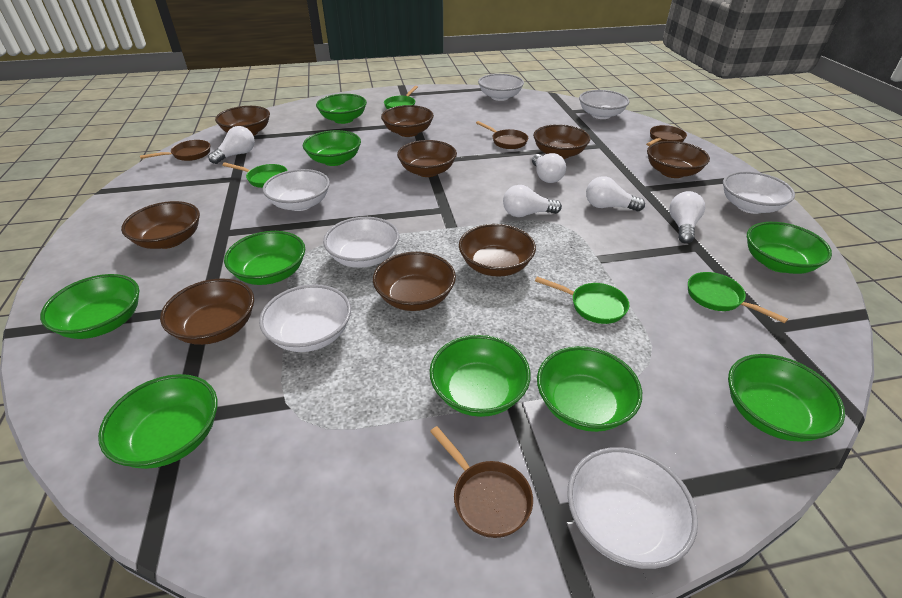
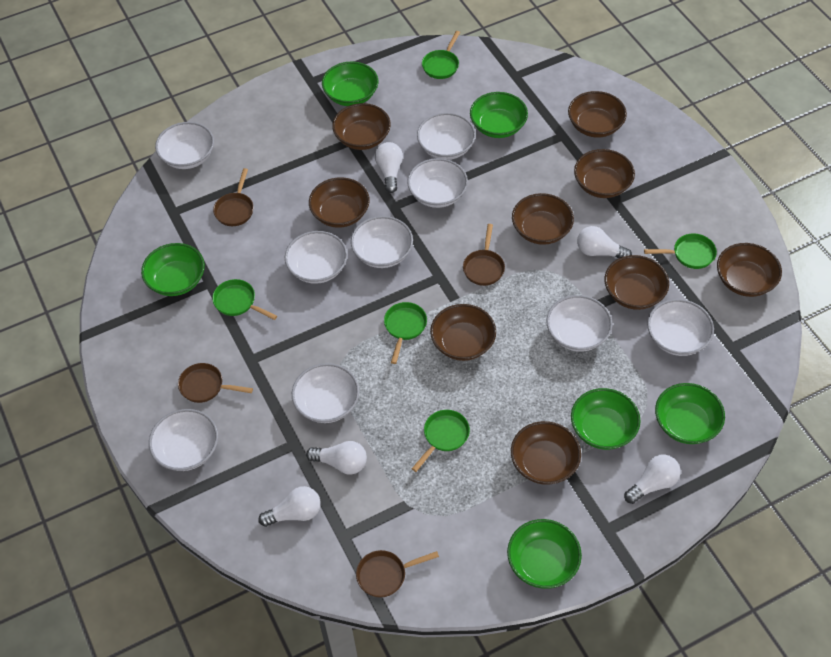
green bowl: 9 -> 6
green pan: 4 -> 5
white bowl: 7 -> 9

